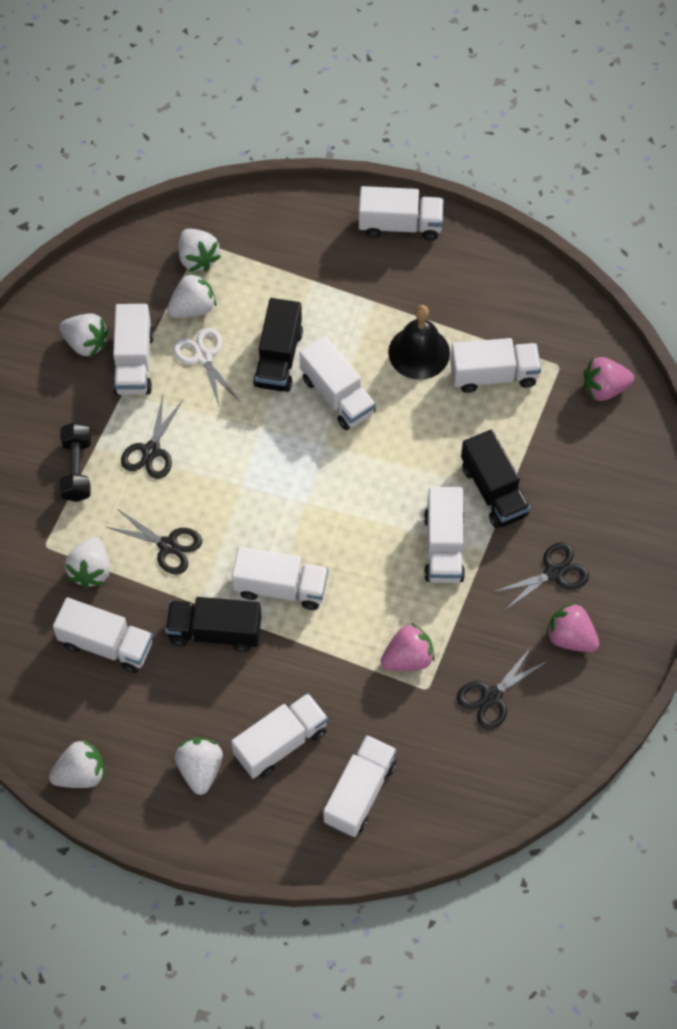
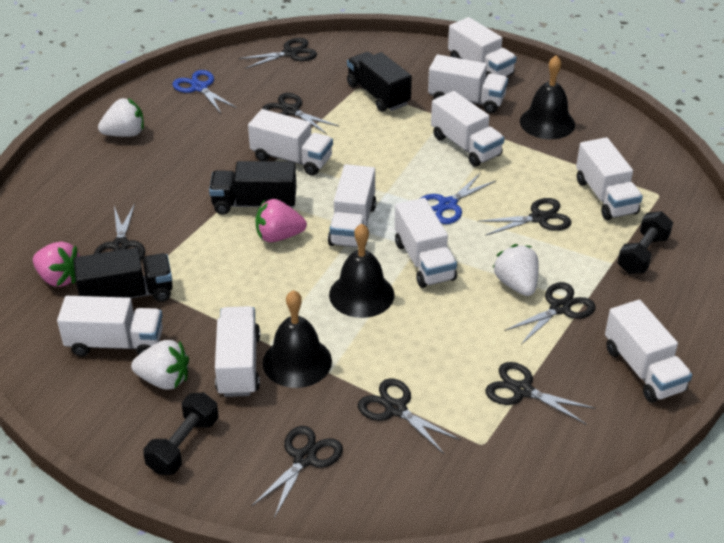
black bell: 1 -> 3
black dumbbell: 1 -> 2
black scissors: 4 -> 8
blue scissors: 0 -> 2
pink strawberry: 3 -> 2
white scissors: 1 -> 0
white strawberry: 6 -> 3
white truck: 9 -> 10

